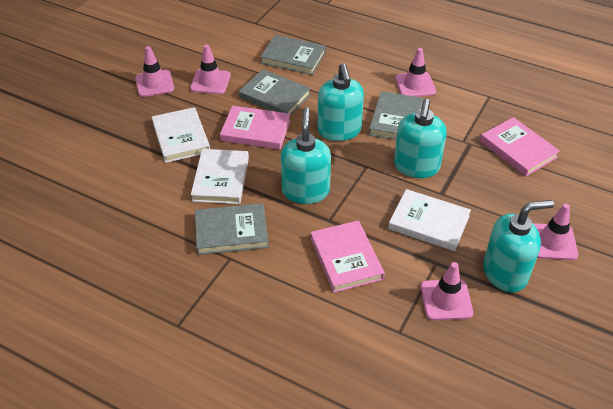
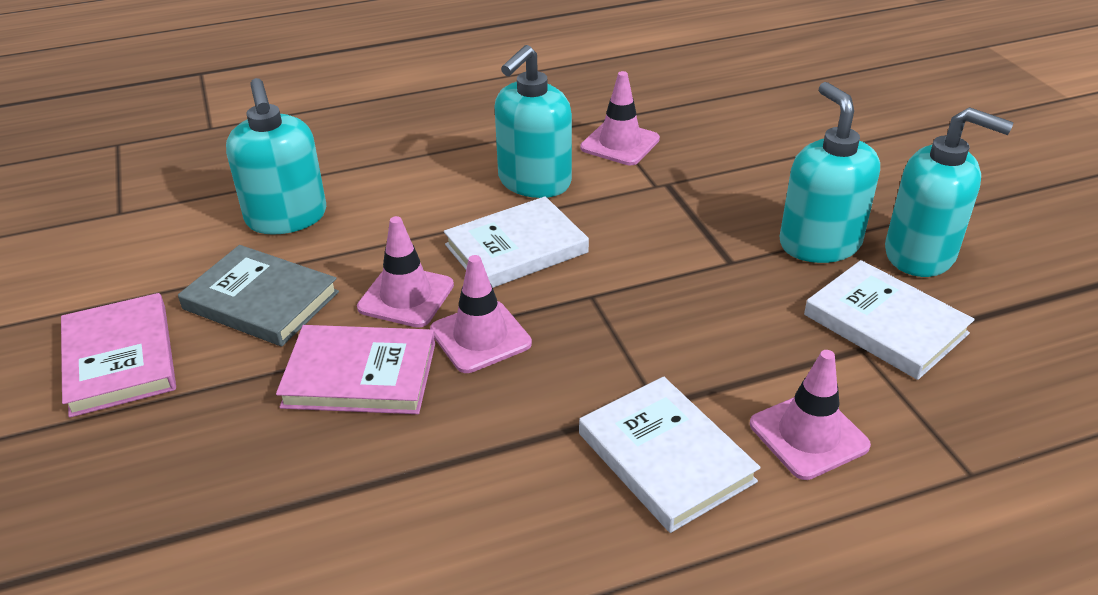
grey book: 4 -> 1
pink book: 3 -> 2
pink traffic cone: 5 -> 4

